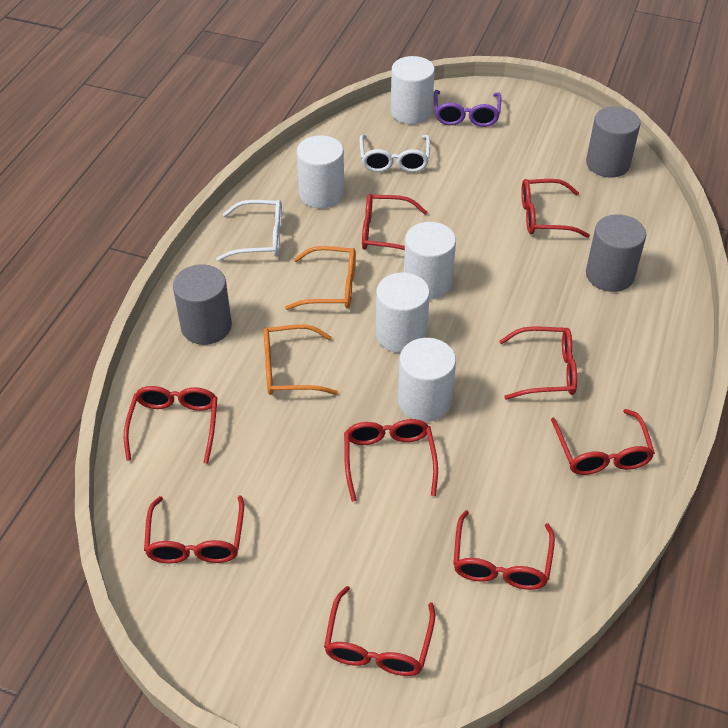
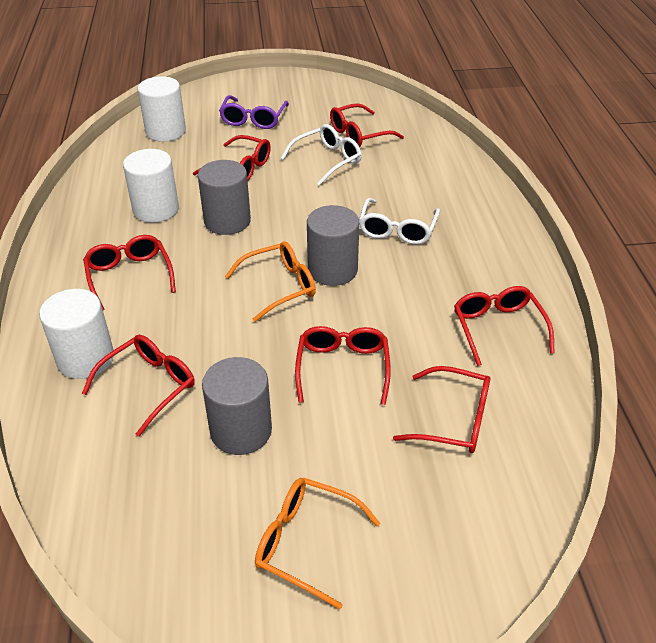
red glasses: 9 -> 7
white cylinder: 5 -> 3

